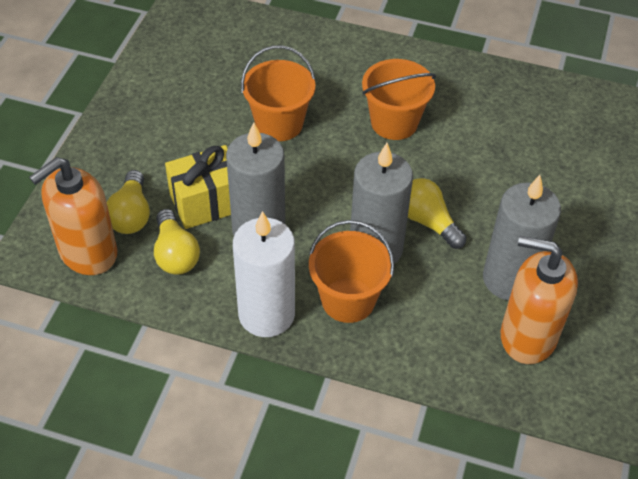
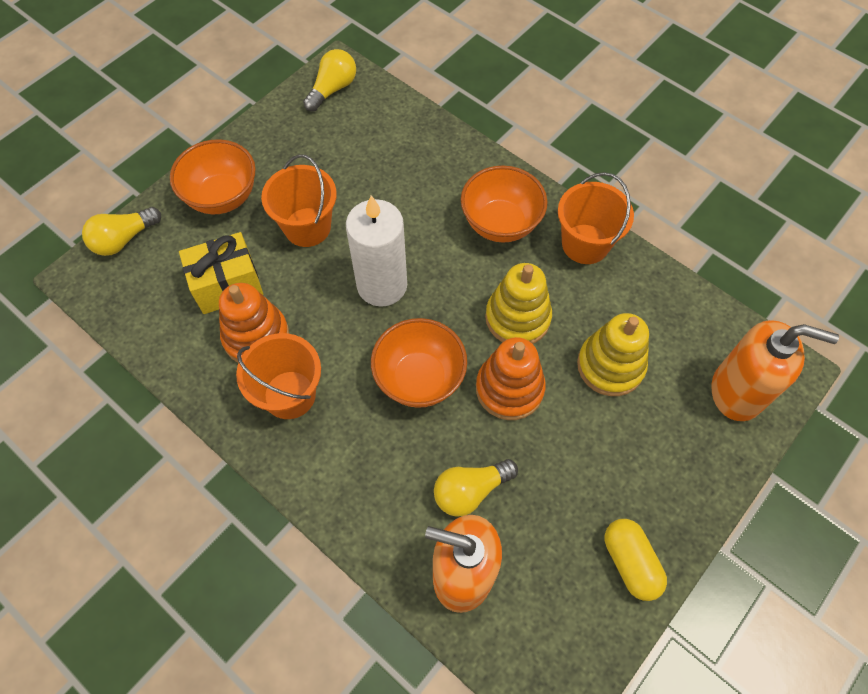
grey candle: 3 -> 0
orange bowl: 0 -> 3
orange stacking toy: 0 -> 2
yellow capsule: 0 -> 1
yellow stacking toy: 0 -> 2

